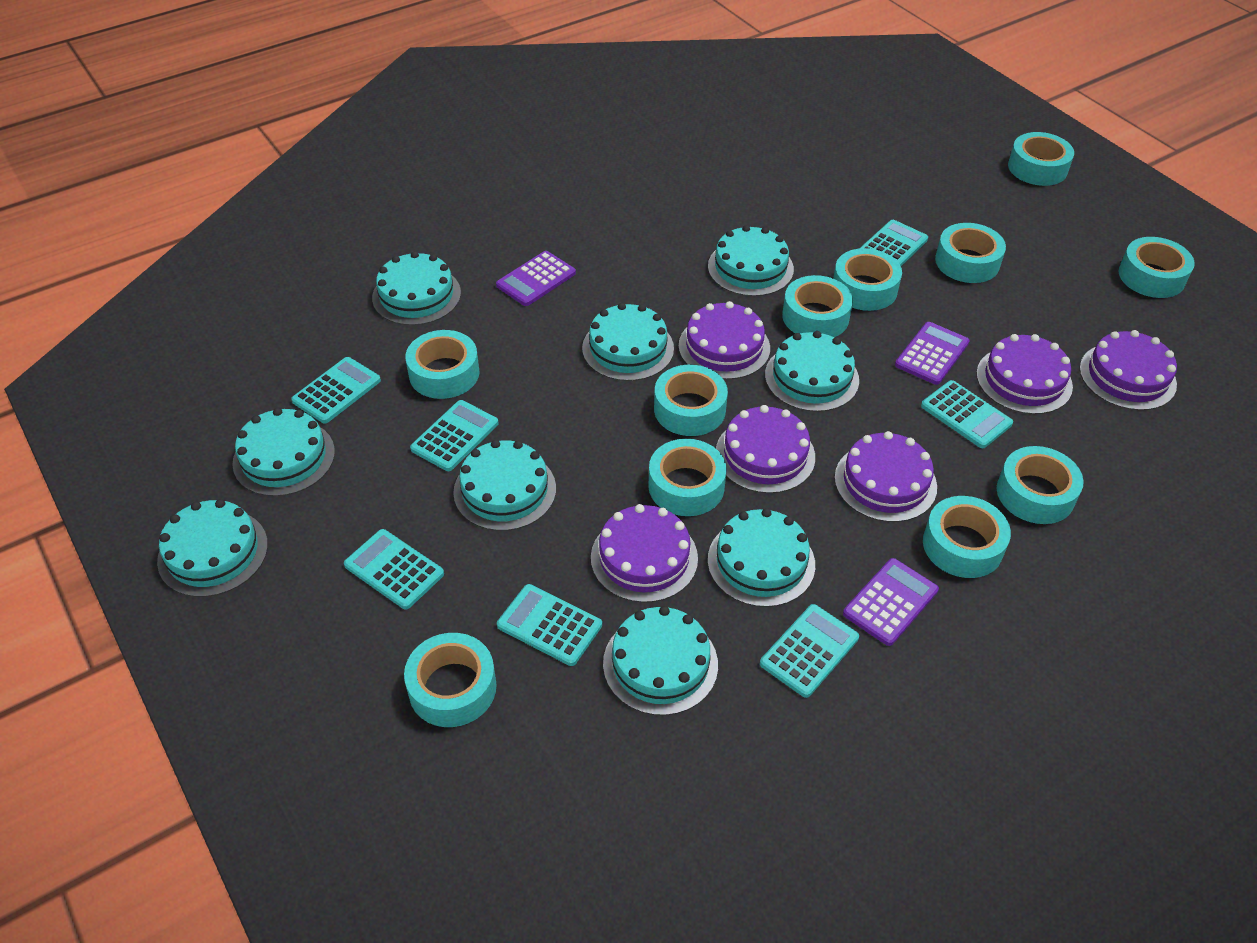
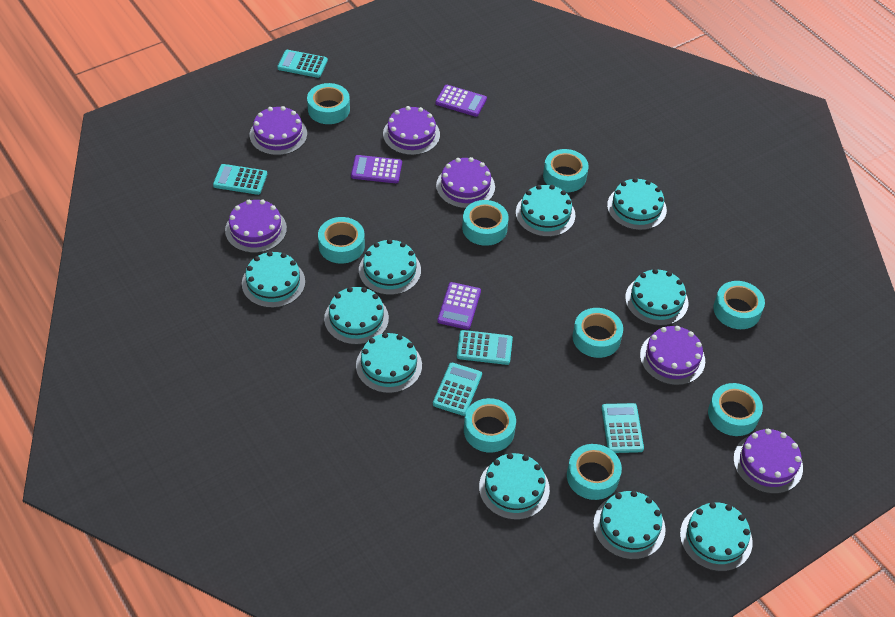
turquoise cake: 9 -> 10
turquoise calculator: 7 -> 5
turquoise tape: 11 -> 9

